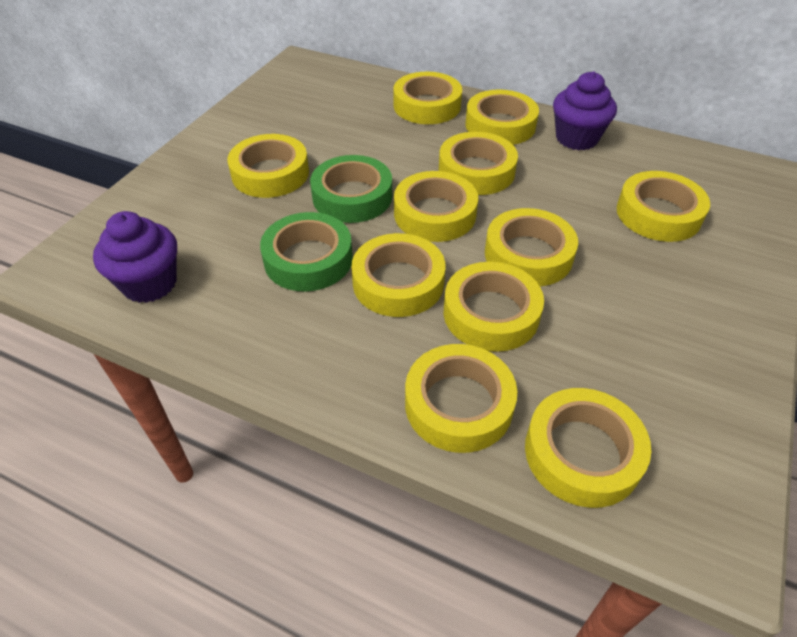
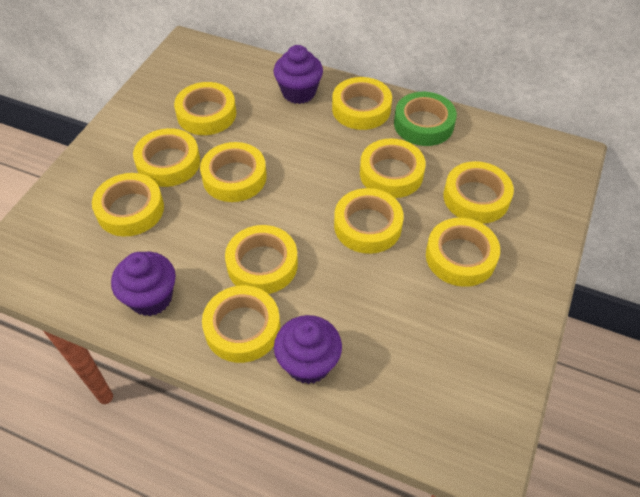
green tape: 2 -> 1
purple cupcake: 2 -> 3

